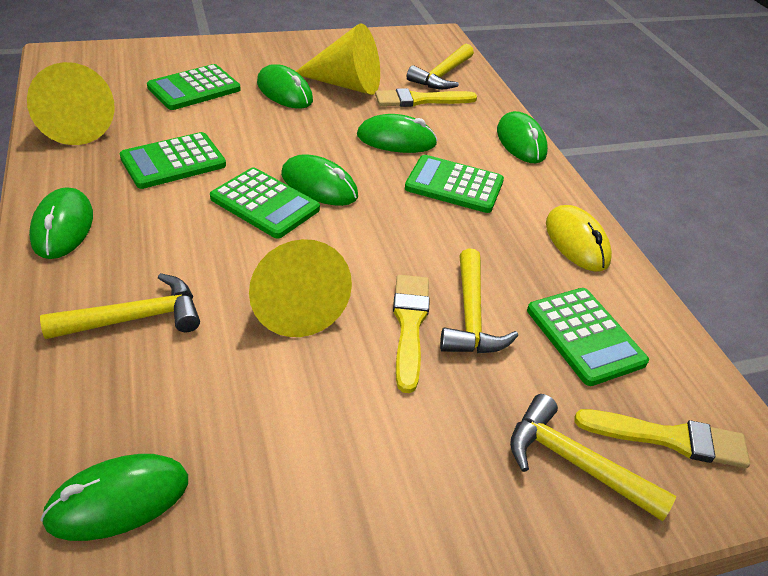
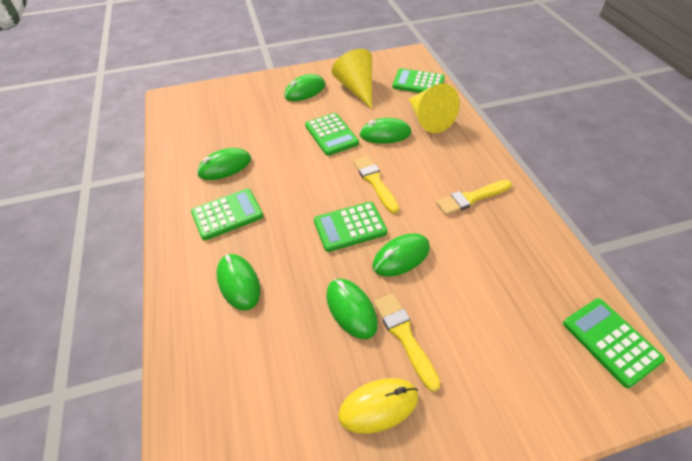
yellow cone: 3 -> 2
yellow hammer: 4 -> 0

